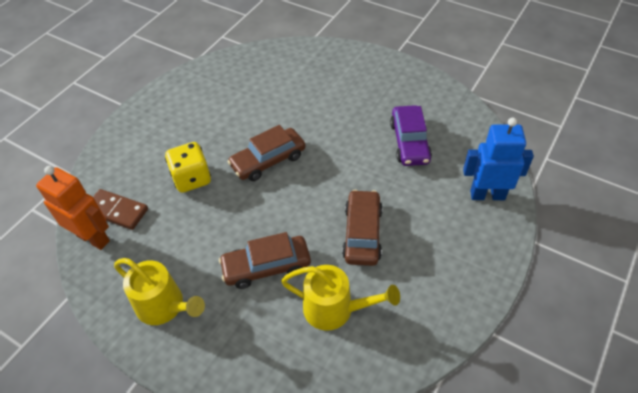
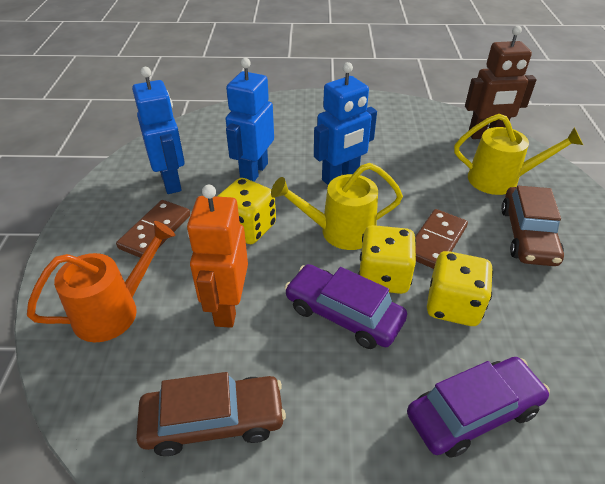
blue robot: 1 -> 3
brown car: 3 -> 2
brown domino: 1 -> 2
brown robot: 0 -> 1
orange watering can: 0 -> 1
purple car: 1 -> 2
yellow dice: 1 -> 3

